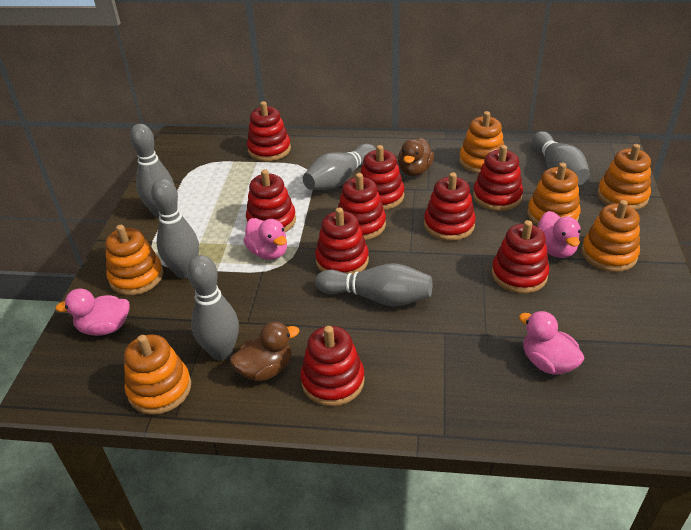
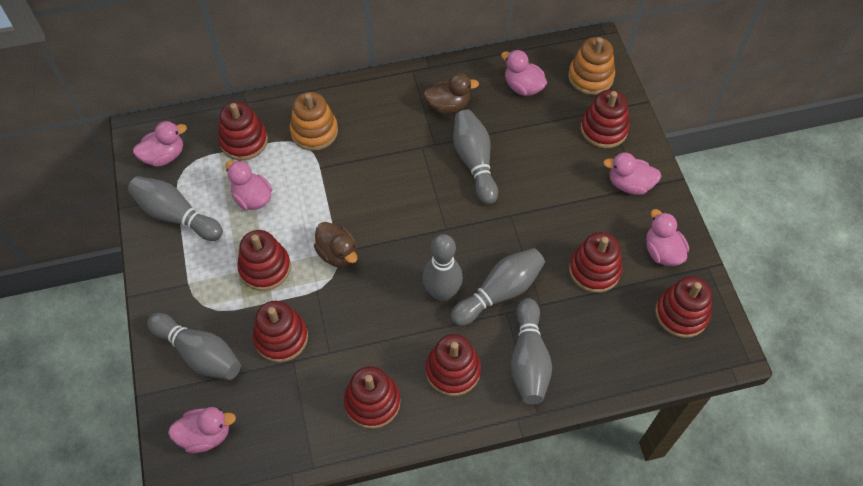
orange stacking toy: 6 -> 2
pink duck: 4 -> 6
red stacking toy: 9 -> 8

